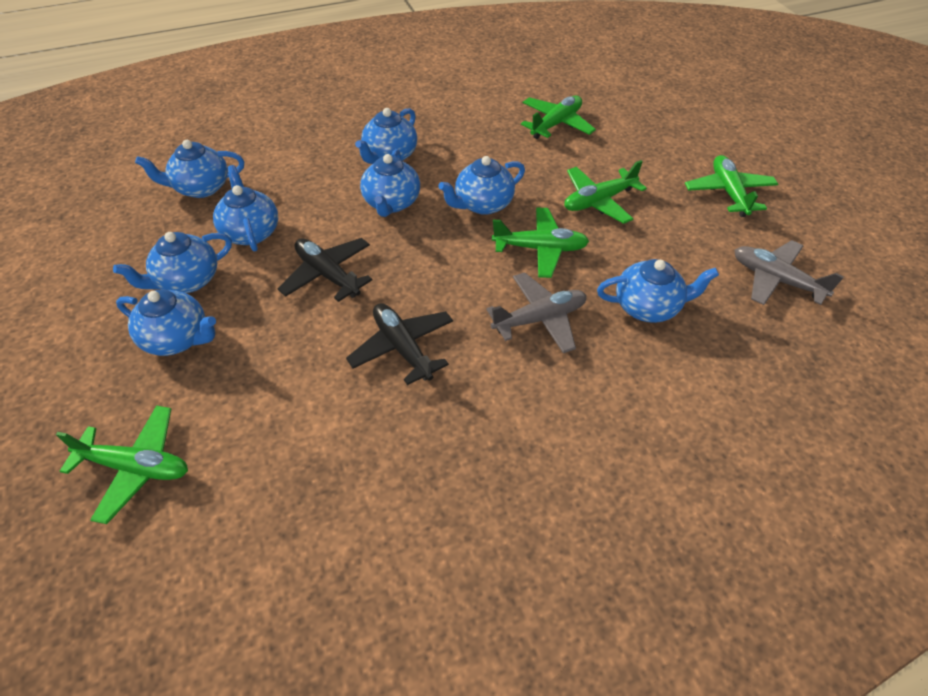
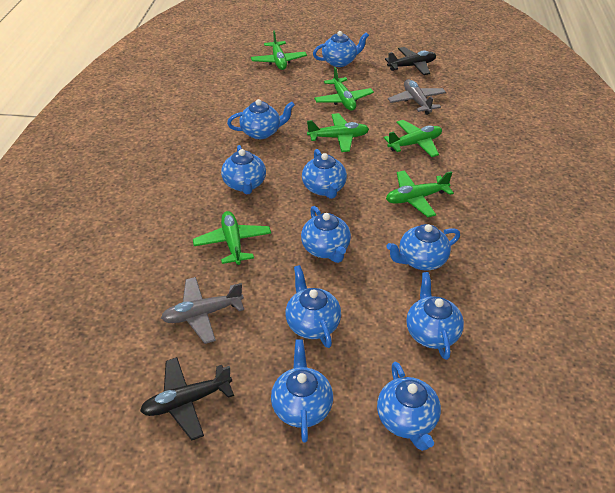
blue teapot: 8 -> 10
green plane: 5 -> 6

